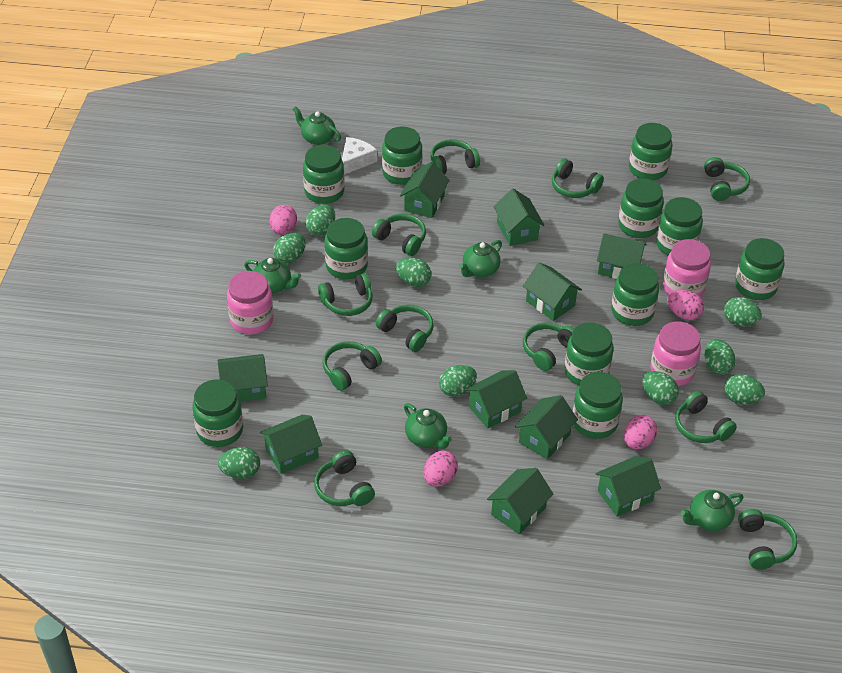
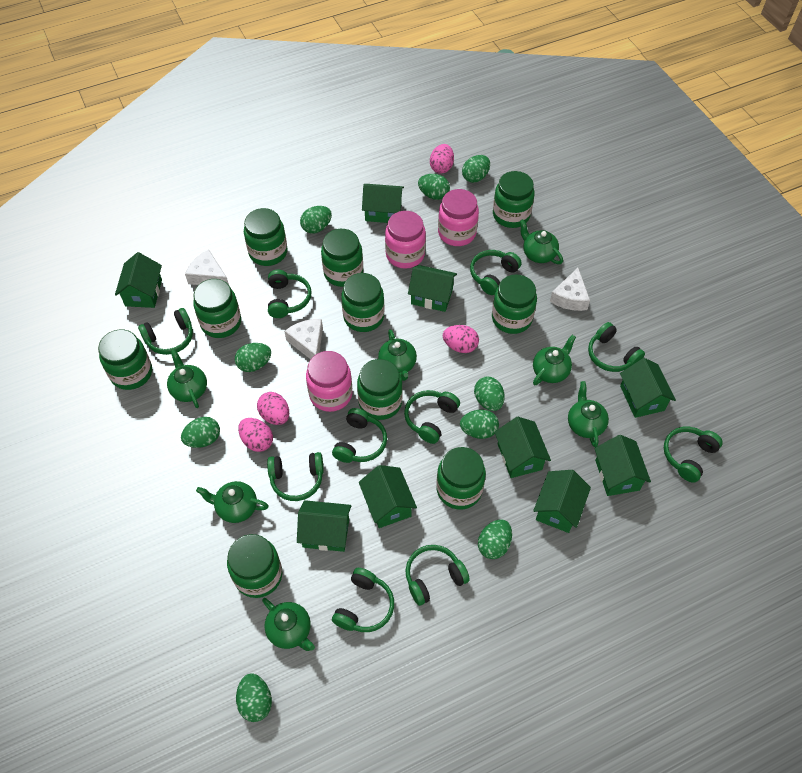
green headphones: 11 -> 10
green house: 10 -> 9
green jar: 11 -> 10
green teapot: 5 -> 7
white cheese: 1 -> 3

